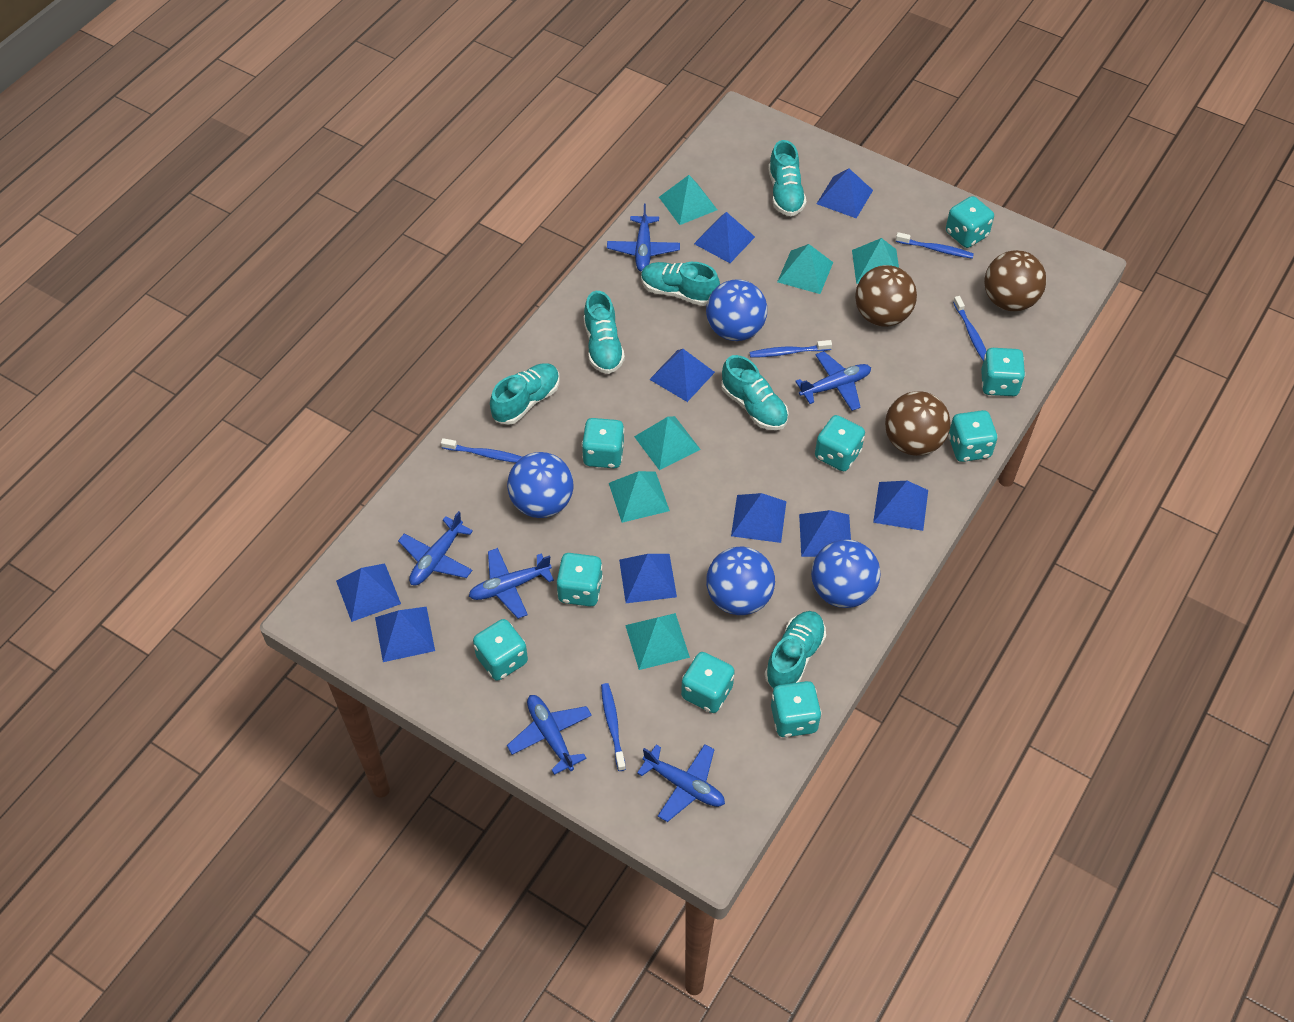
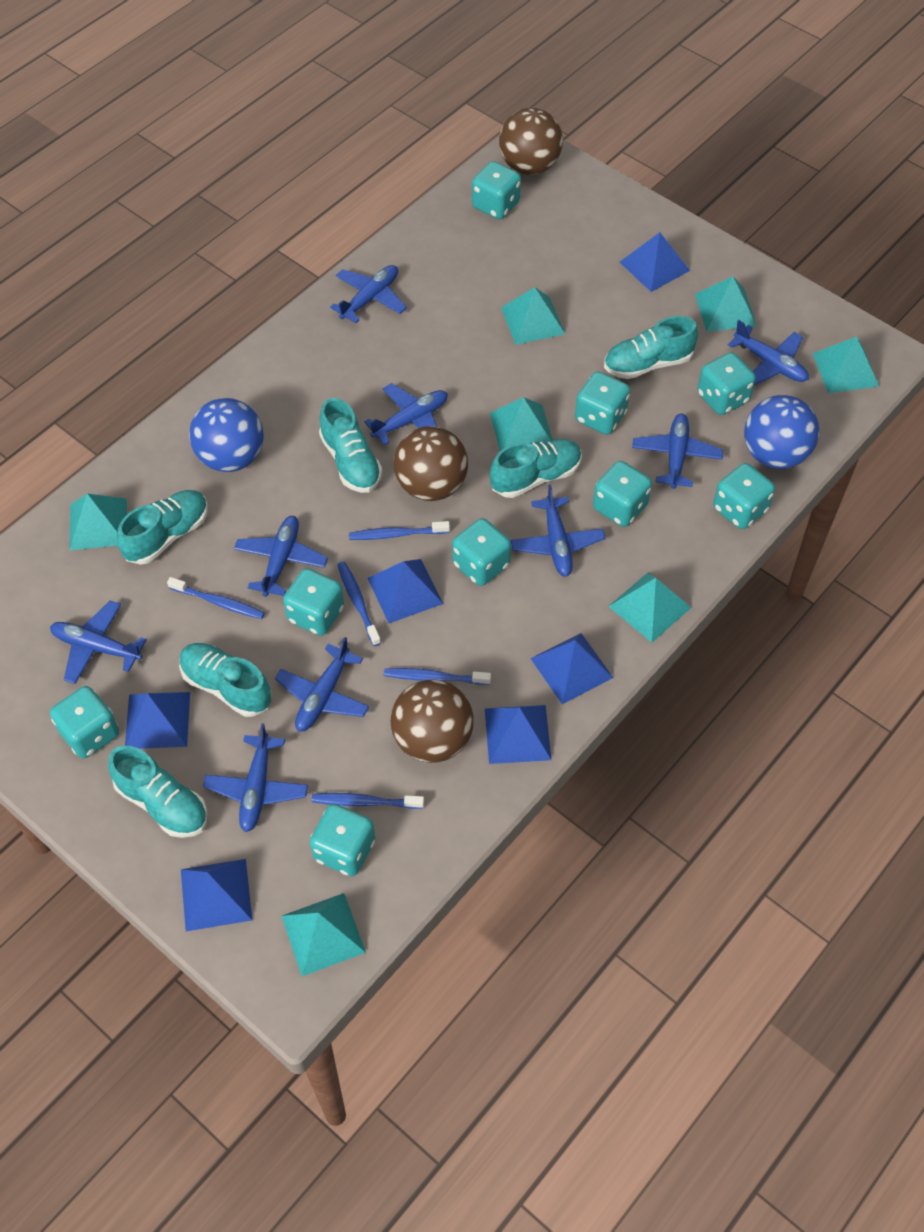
blue ball: 4 -> 2
blue plane: 6 -> 9
blue pyramid: 9 -> 6
turquoise pyramid: 6 -> 7

